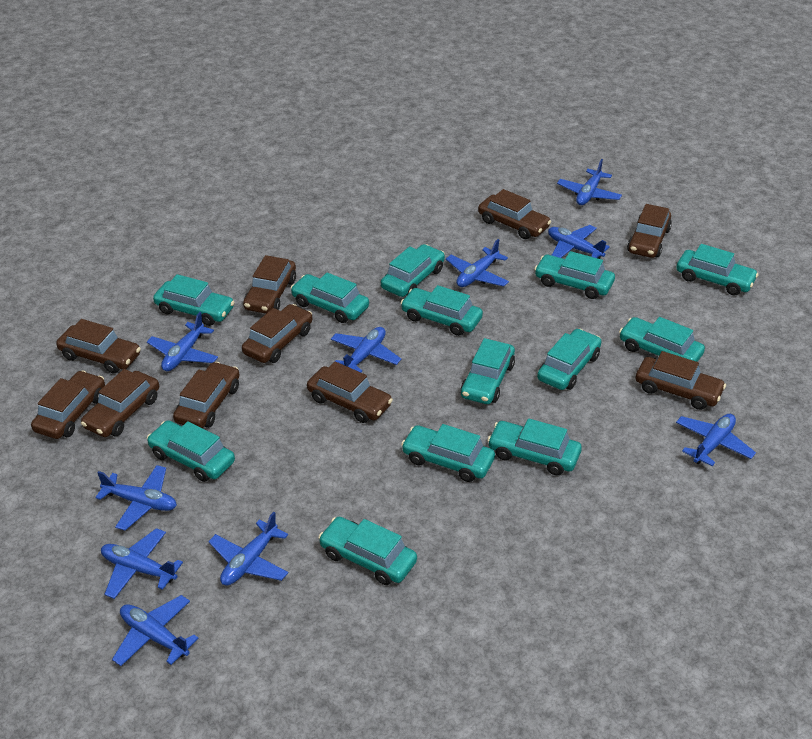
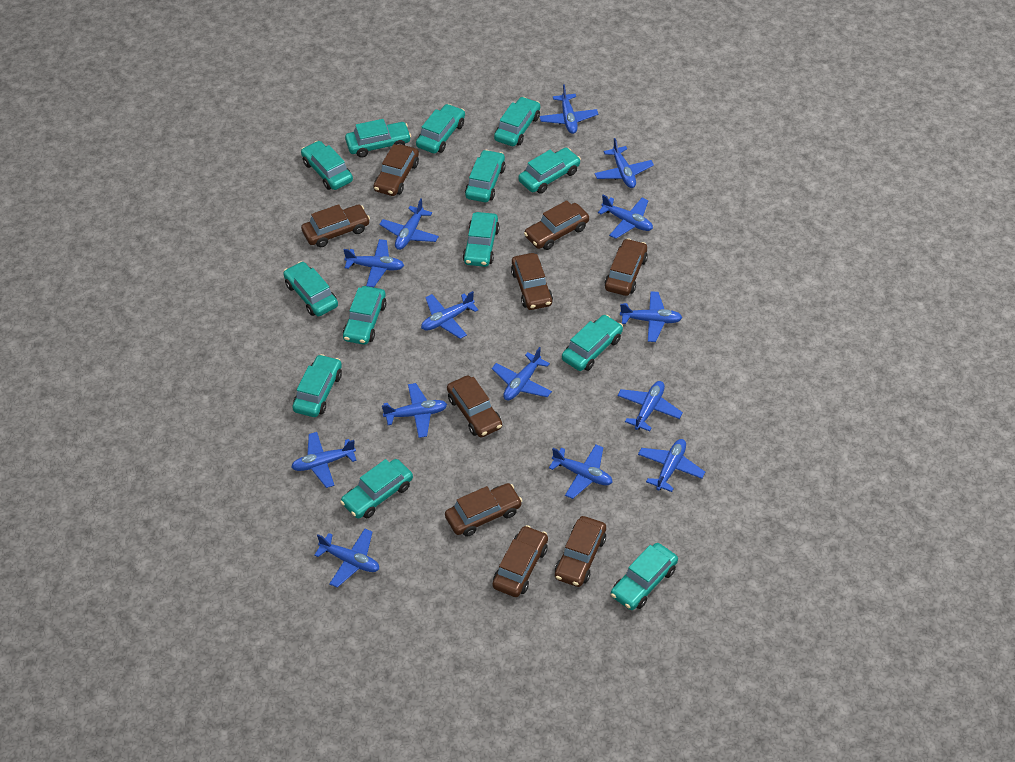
blue plane: 10 -> 14
brown car: 10 -> 9

